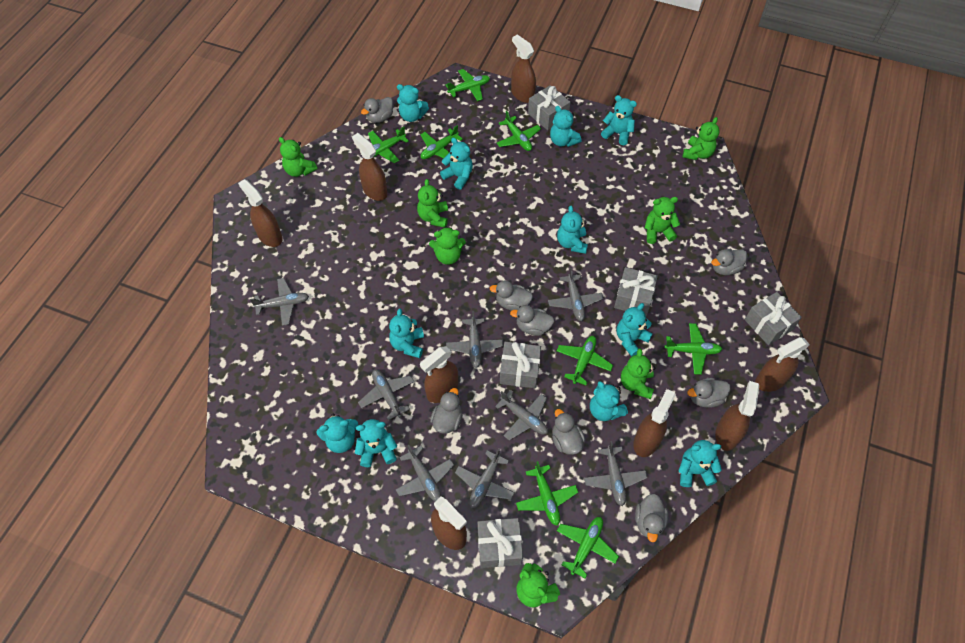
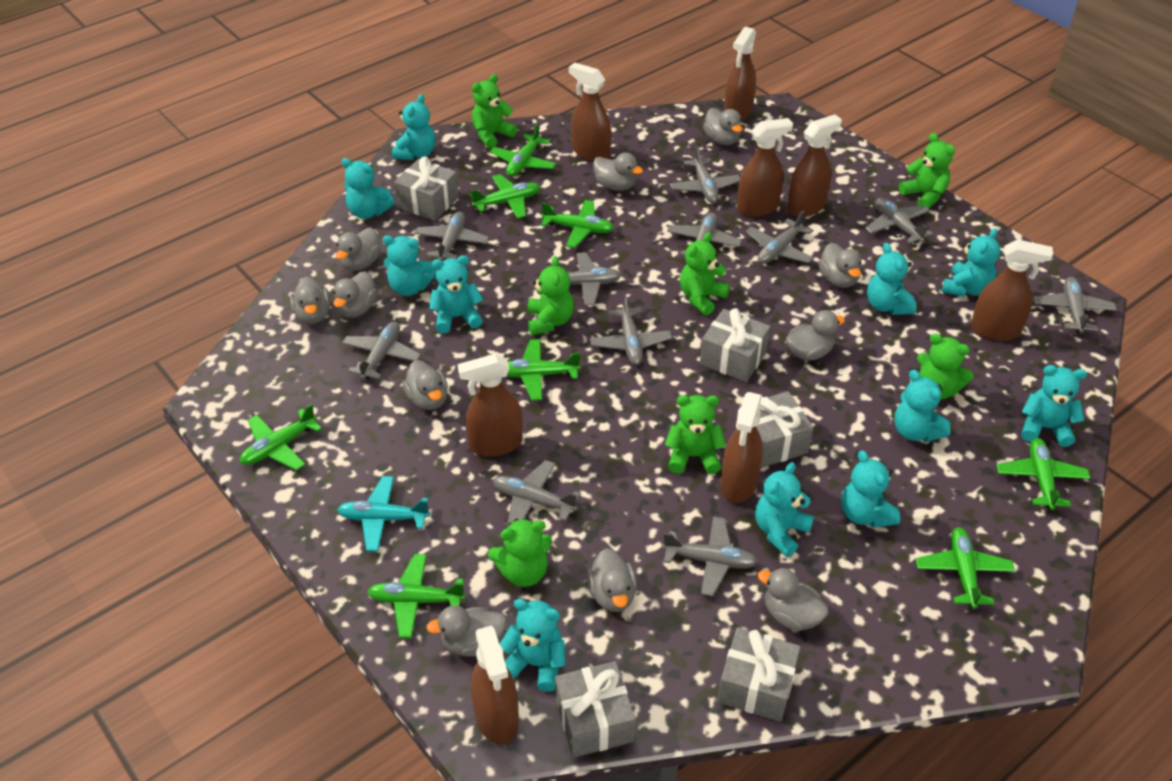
grey duck: 8 -> 11
grey plane: 8 -> 11
turquoise plane: 0 -> 1

